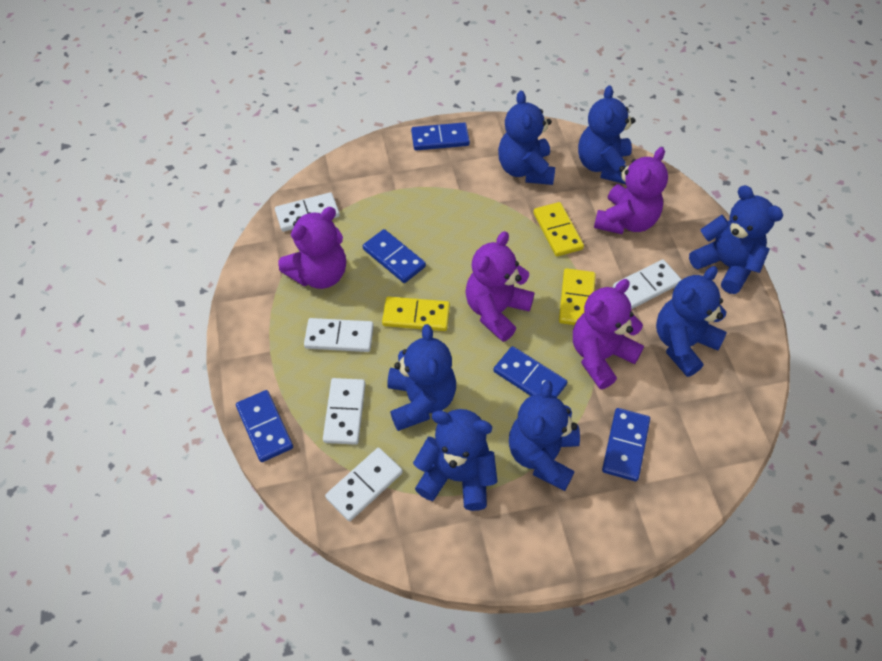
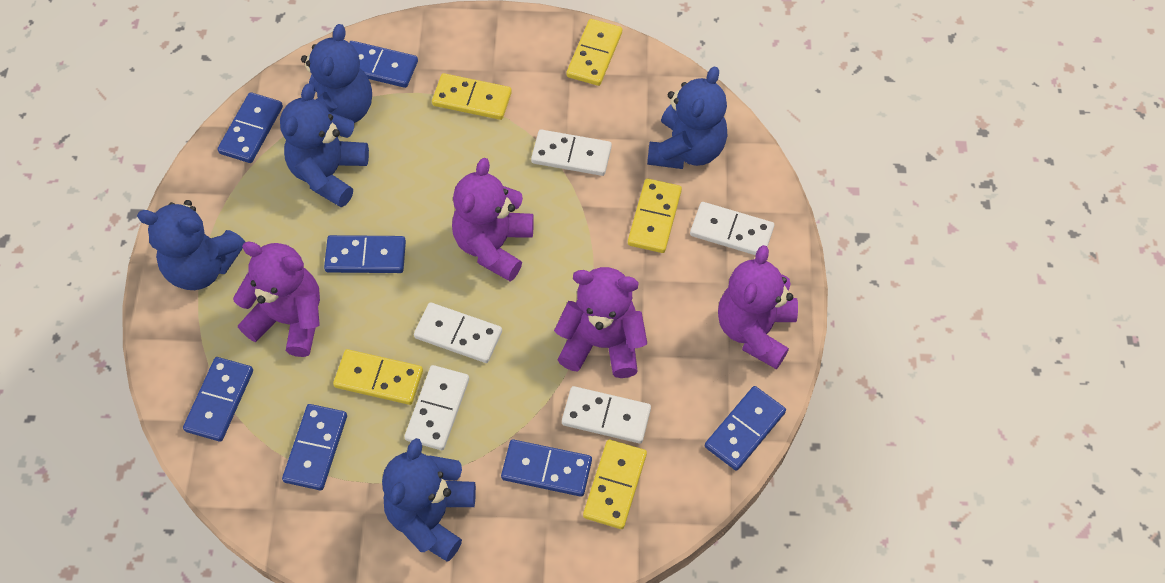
blue domino: 5 -> 7
blue teddy bear: 7 -> 5
yellow domino: 3 -> 5

